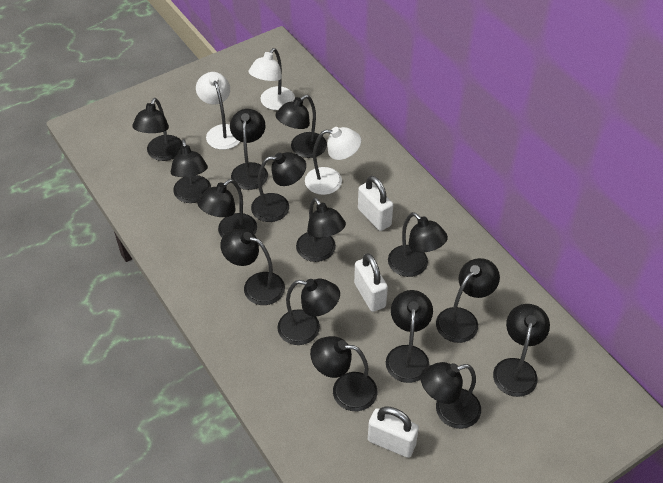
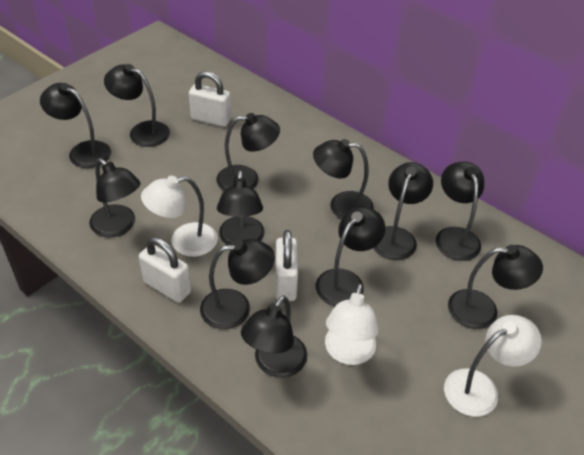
black lamp: 15 -> 12

